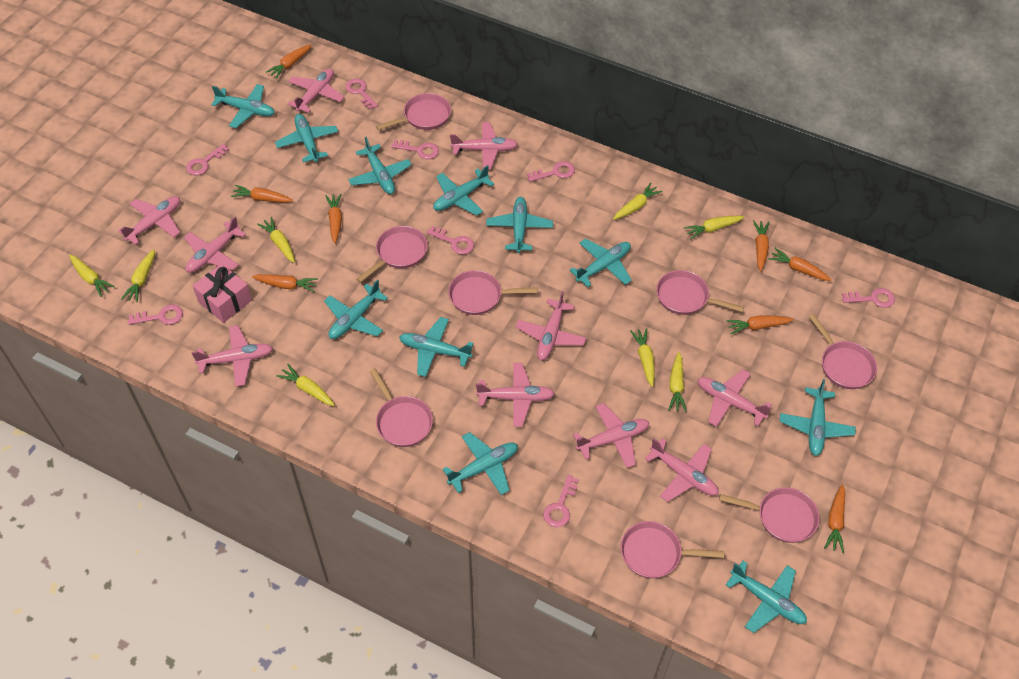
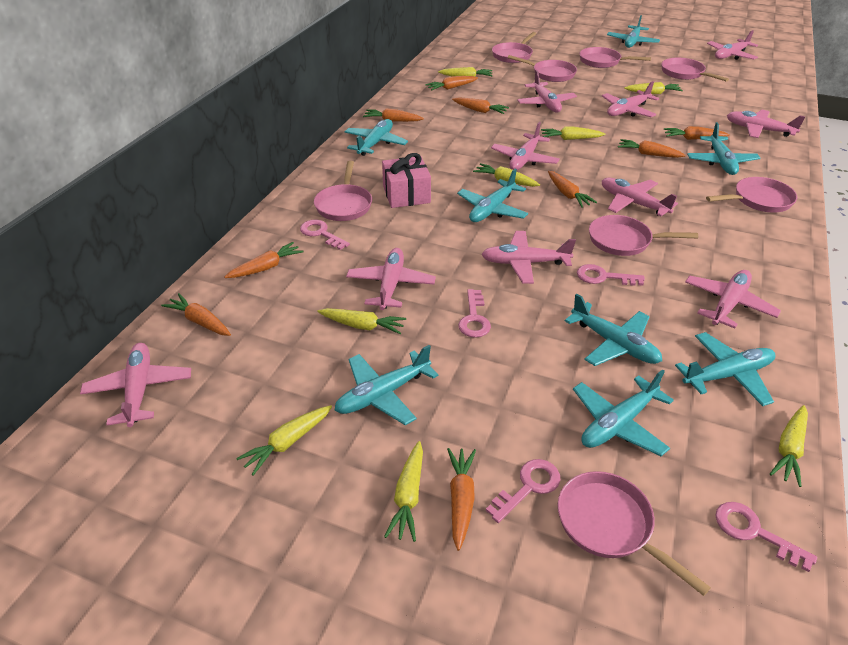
orange carrot: 8 -> 9
pink key: 8 -> 5
turquoise plane: 11 -> 8

